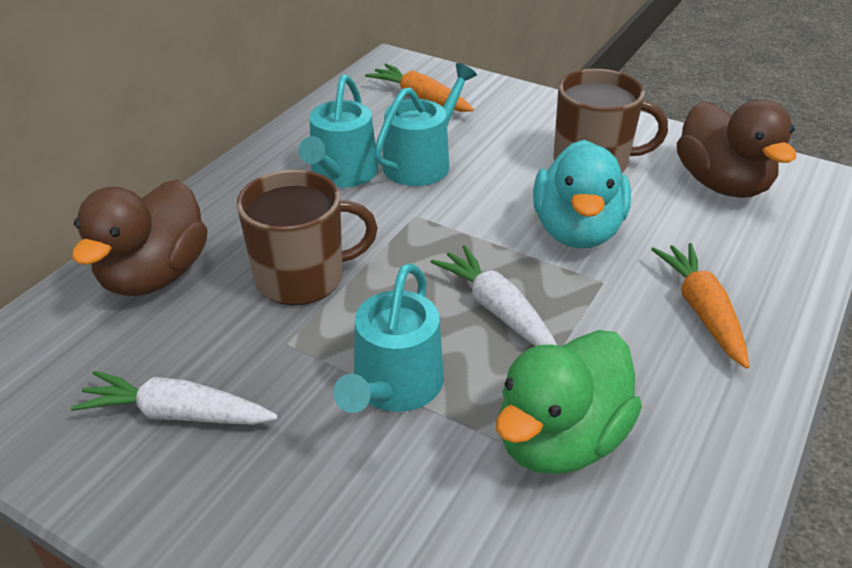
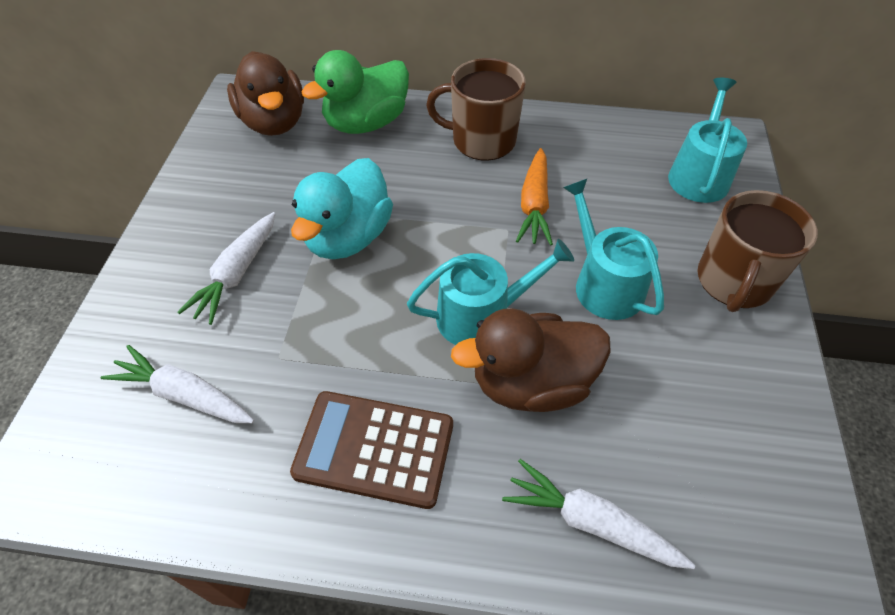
brown calculator: 0 -> 1
orange carrot: 2 -> 1
white carrot: 2 -> 3

